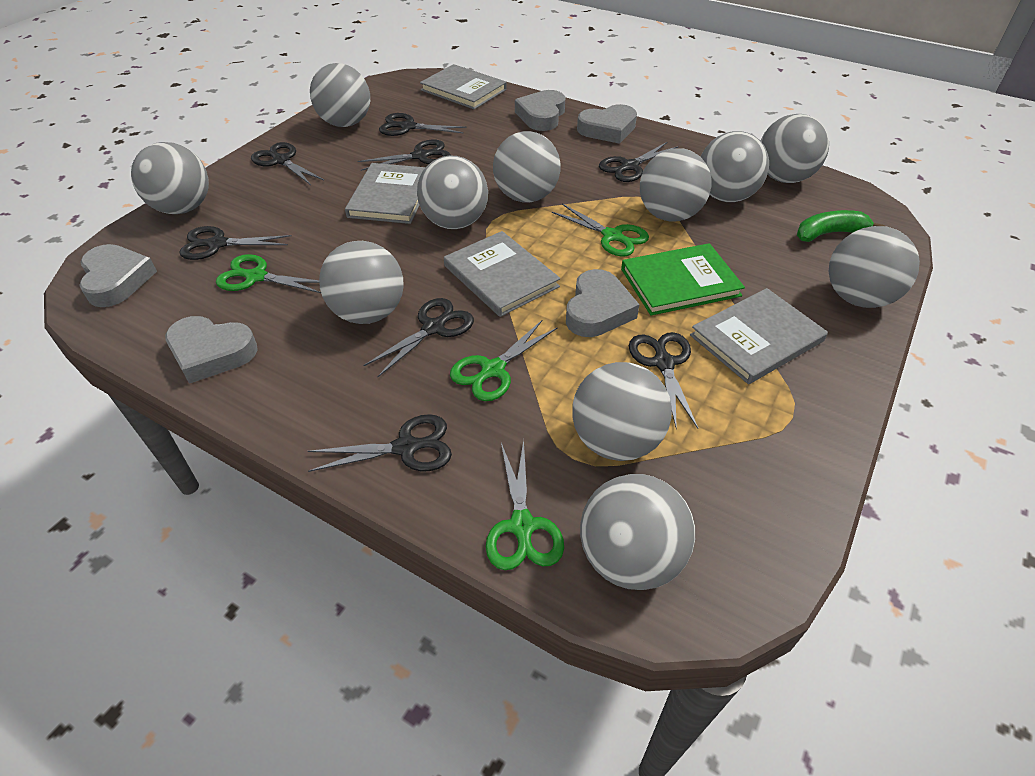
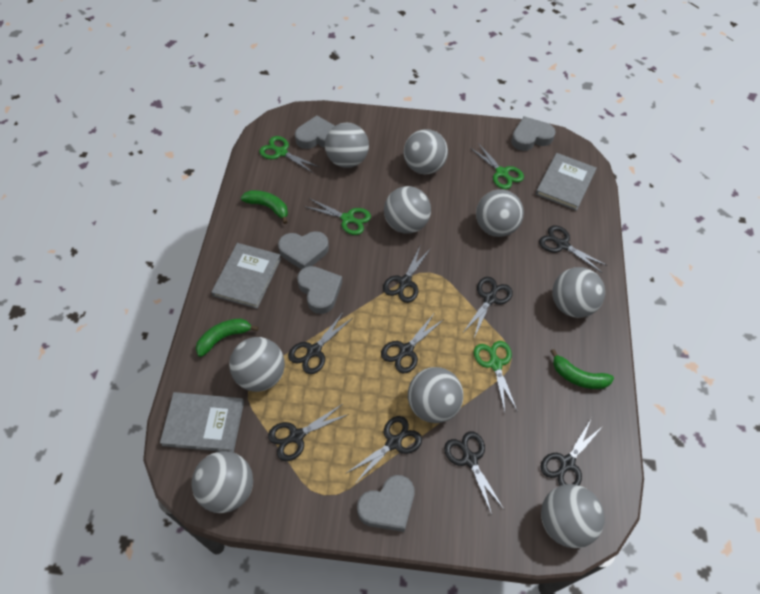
black scissors: 8 -> 9
green banana: 1 -> 3
green book: 1 -> 0
grey ball: 11 -> 9
grey book: 4 -> 3

